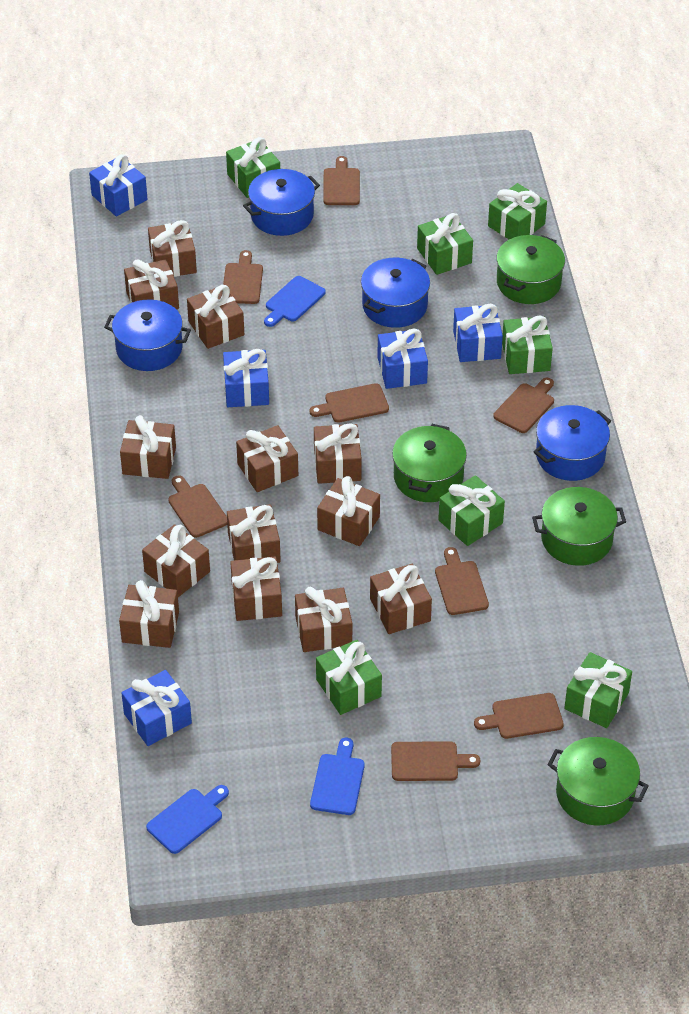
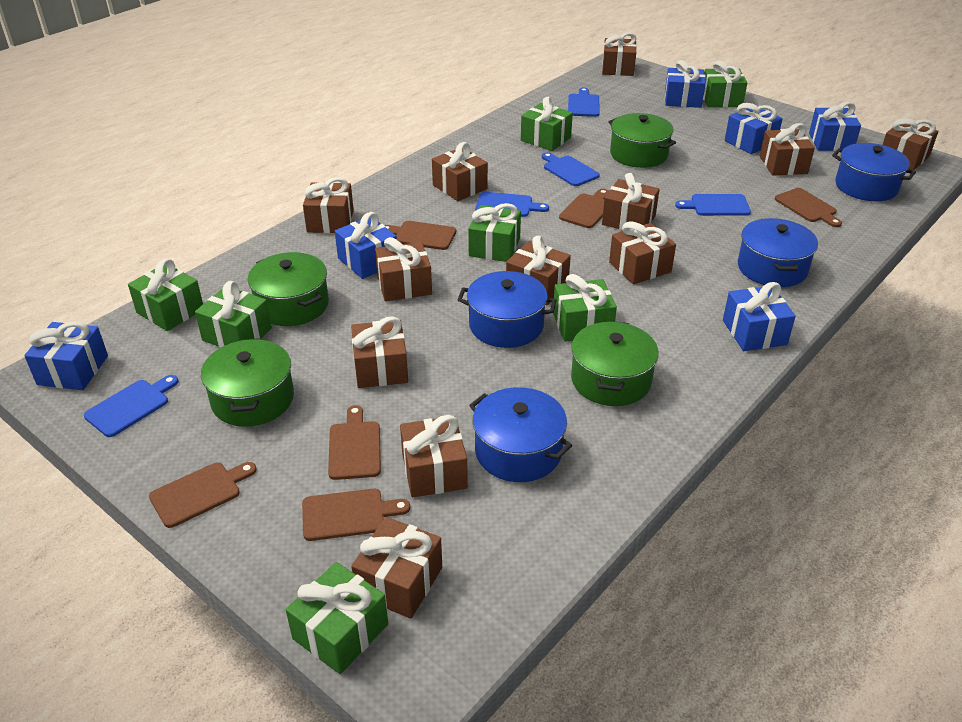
blue cutting board: 3 -> 5
blue gift: 5 -> 6
brown cutting board: 8 -> 6
brown gift: 13 -> 12

